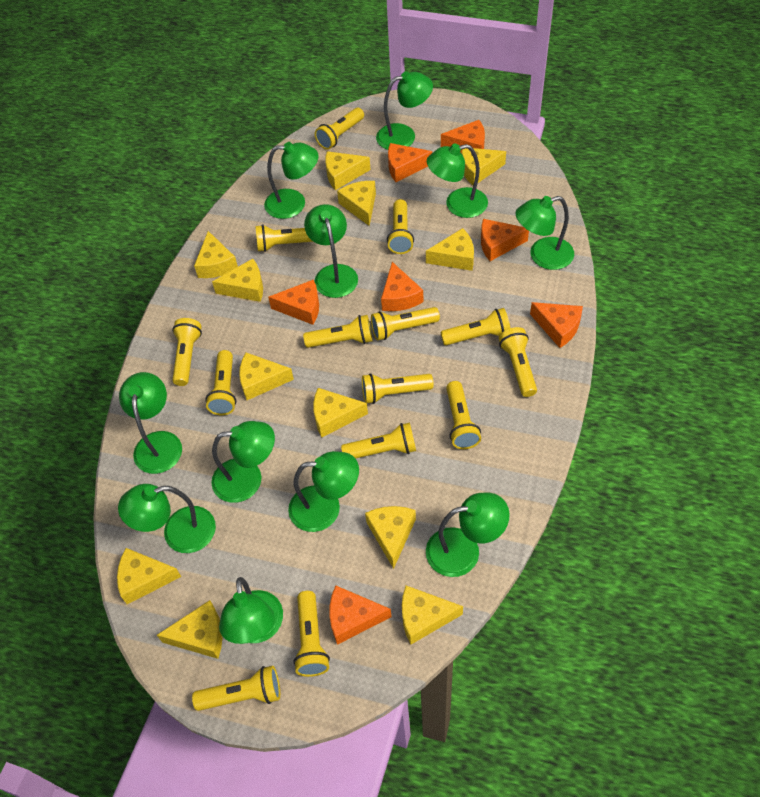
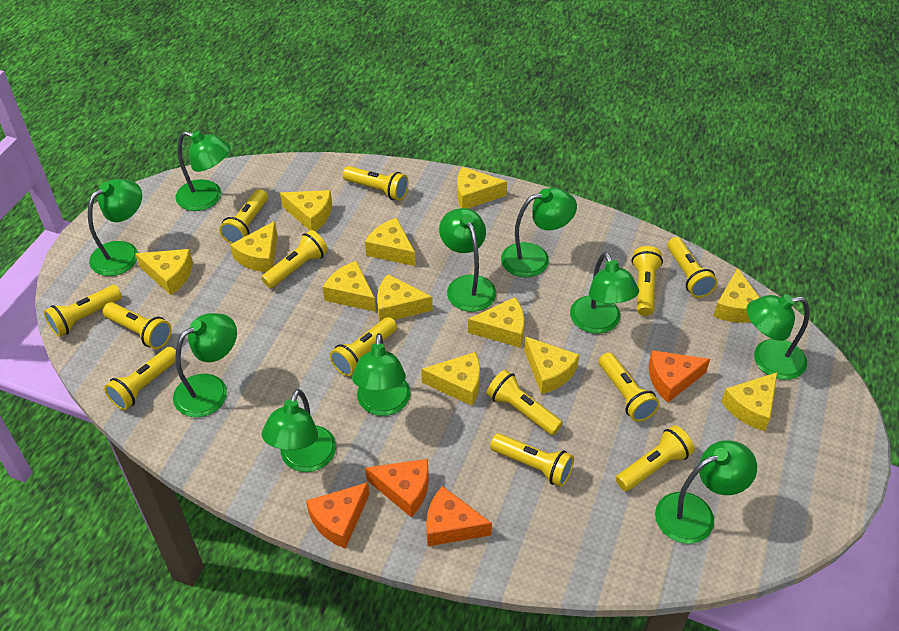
green lamp: 11 -> 10
orange cheese: 7 -> 4
yellow flashlight: 14 -> 13

